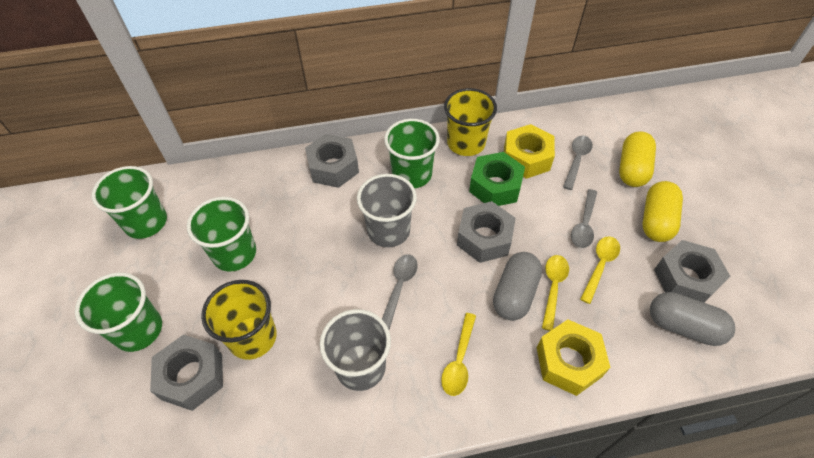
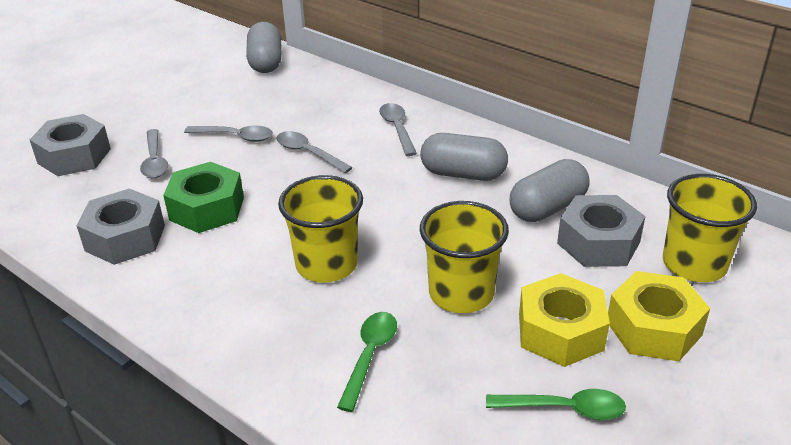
green cup: 4 -> 0
green spoon: 0 -> 2
grey capsule: 2 -> 3
grey cup: 2 -> 0
grey nut: 4 -> 3
grey spoon: 3 -> 4
yellow capsule: 2 -> 0
yellow cup: 2 -> 3
yellow spoon: 3 -> 0

